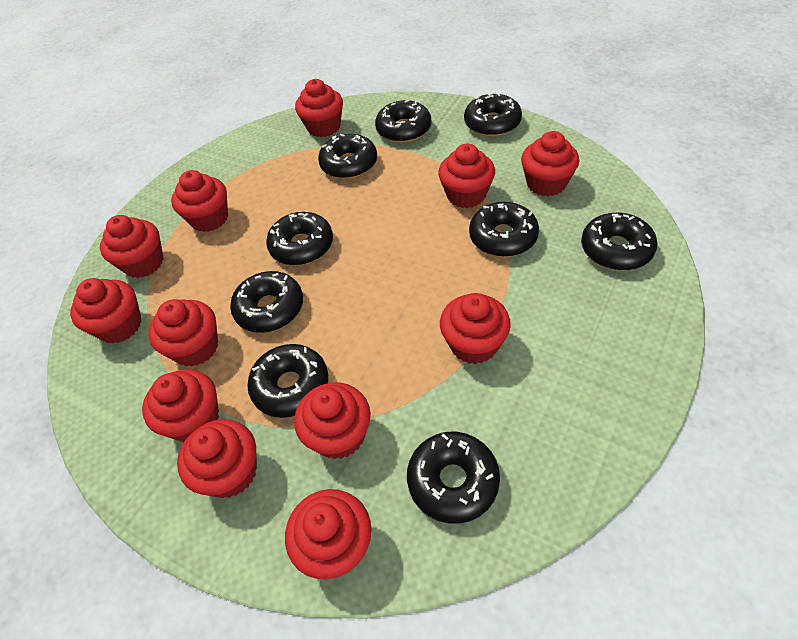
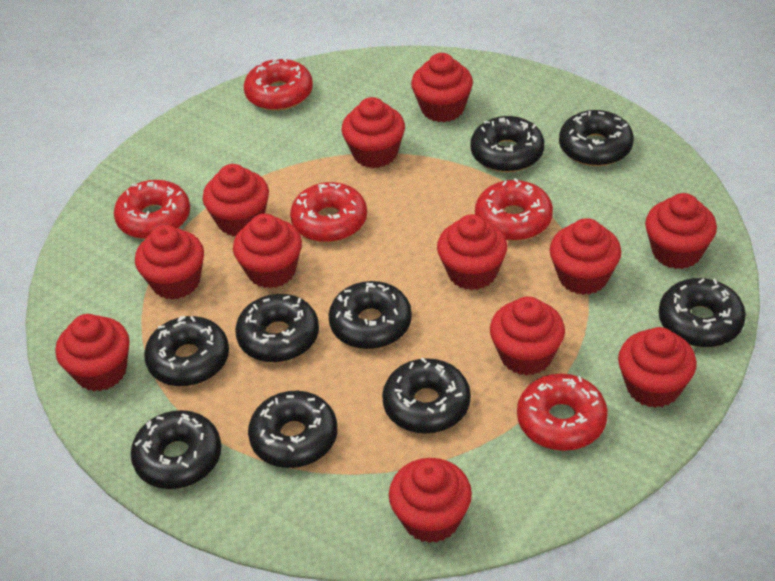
red donut: 0 -> 5

